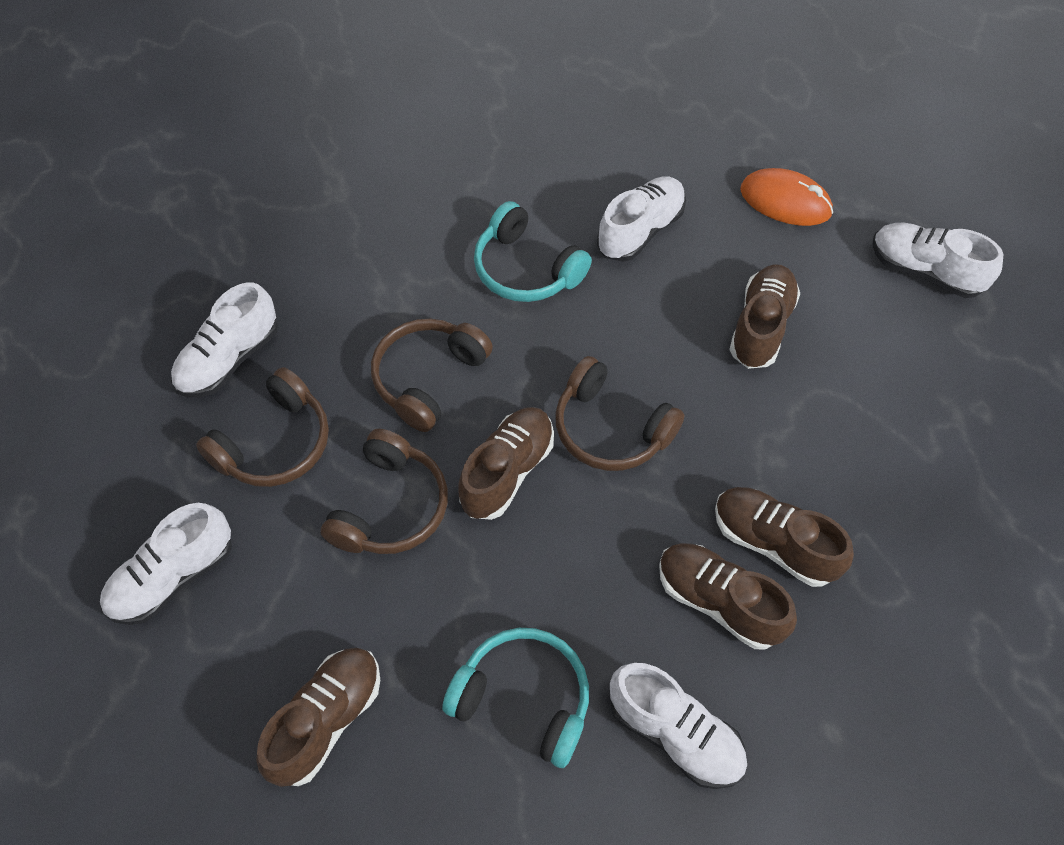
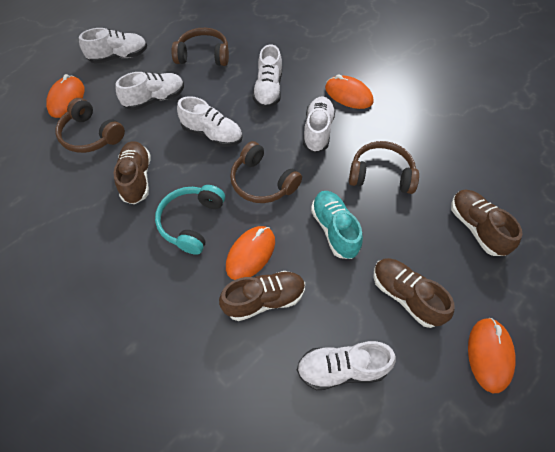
brown shoe: 5 -> 4
orange mouse: 1 -> 4
turquoise headphones: 2 -> 1
turquoise shoe: 0 -> 1
white shoe: 5 -> 6

